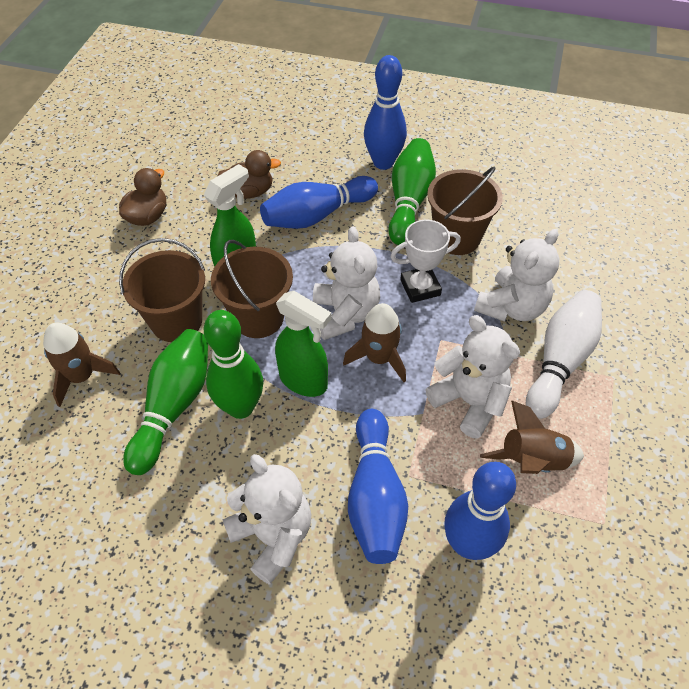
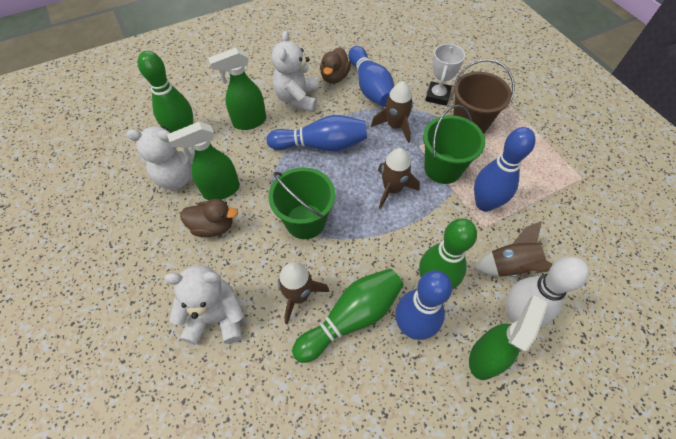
brown bucket: 3 -> 1
brown rocket: 3 -> 4
green bucket: 0 -> 2
green spray bottle: 2 -> 3
white teddy bear: 4 -> 3

